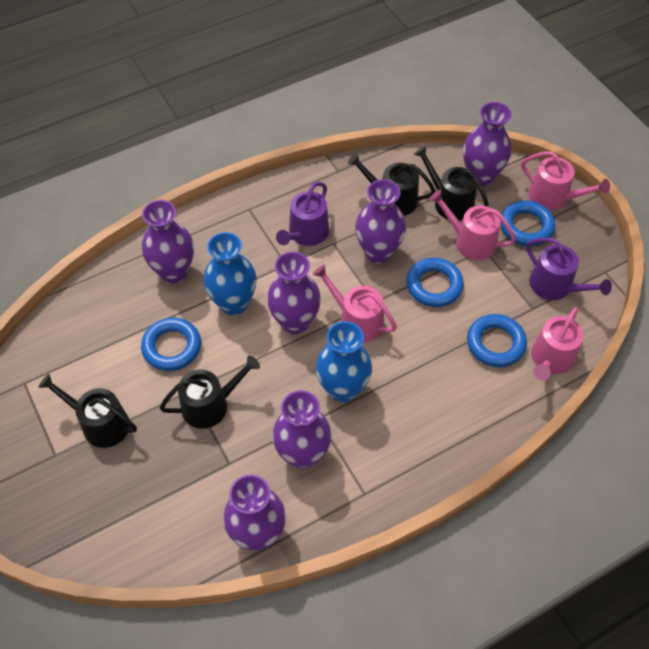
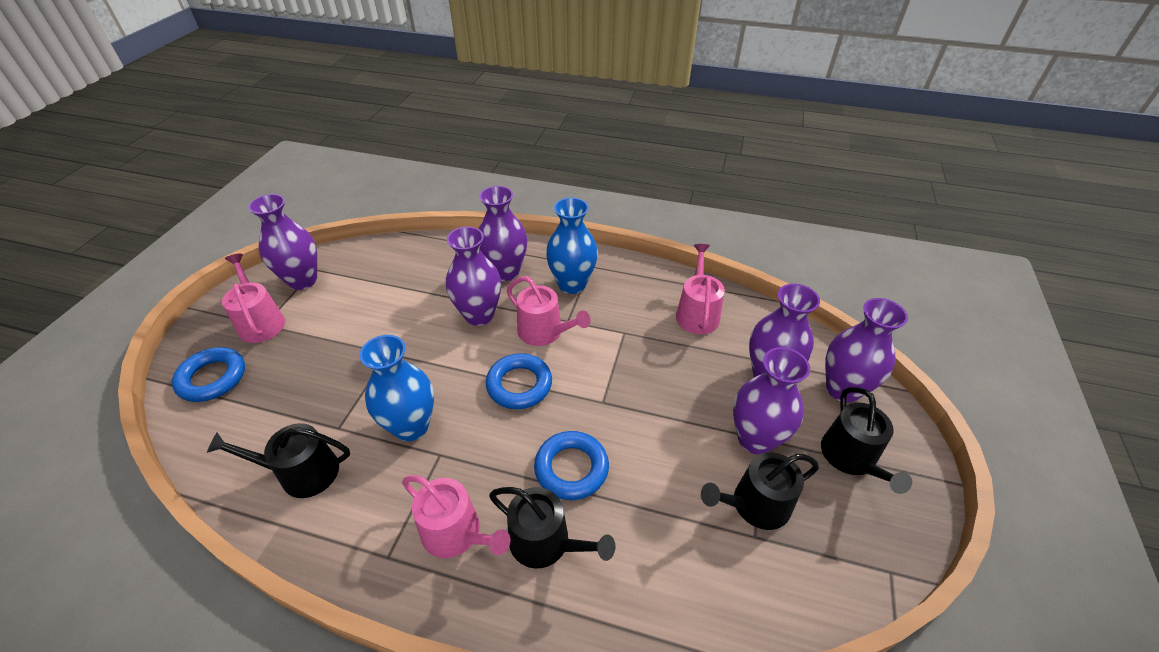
blue ring: 4 -> 3
purple watering can: 2 -> 0

